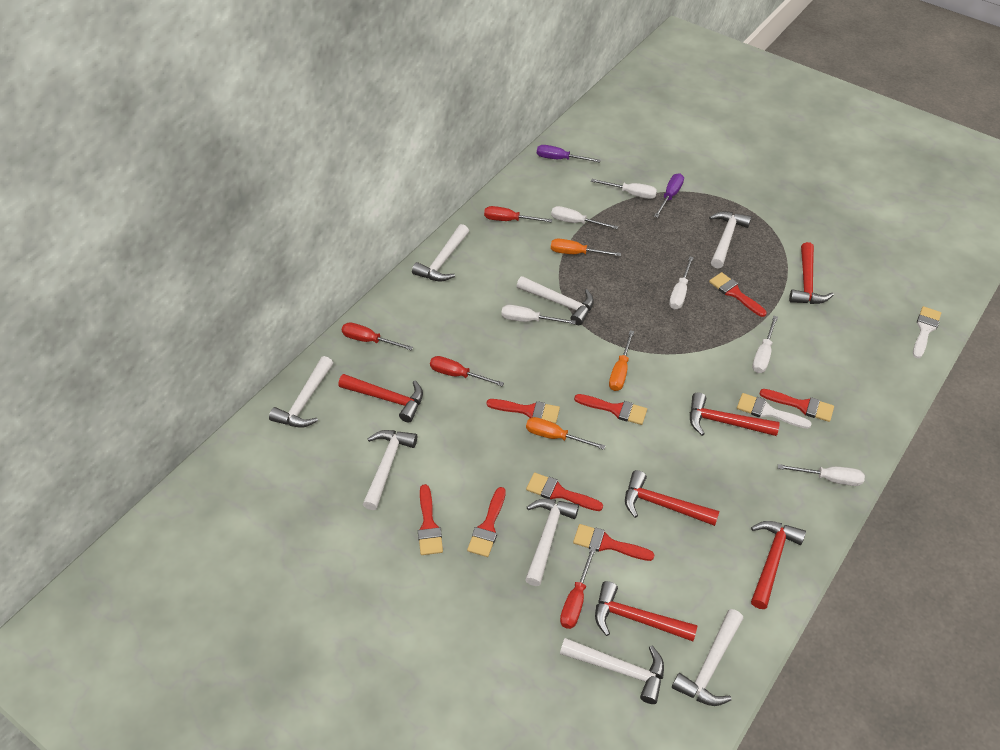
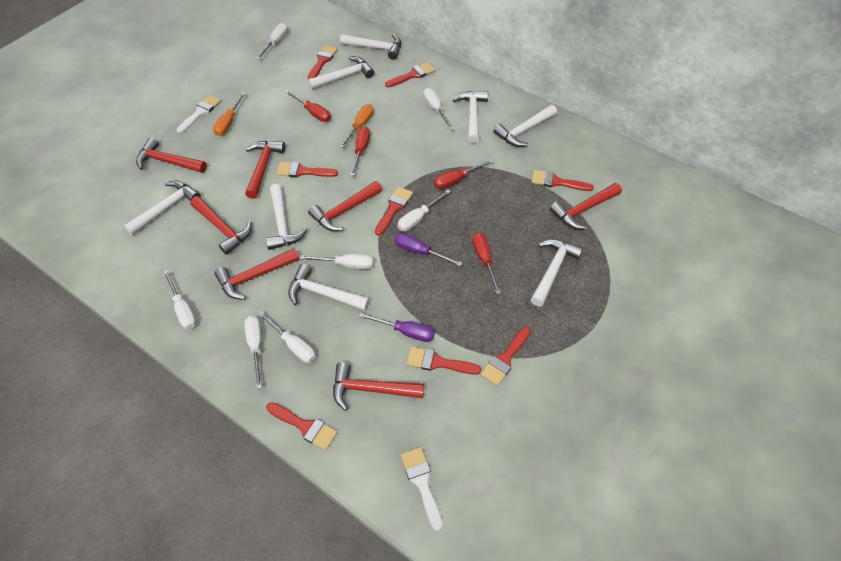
orange screwdriver: 3 -> 2
red hammer: 6 -> 7
white screwdriver: 6 -> 7

